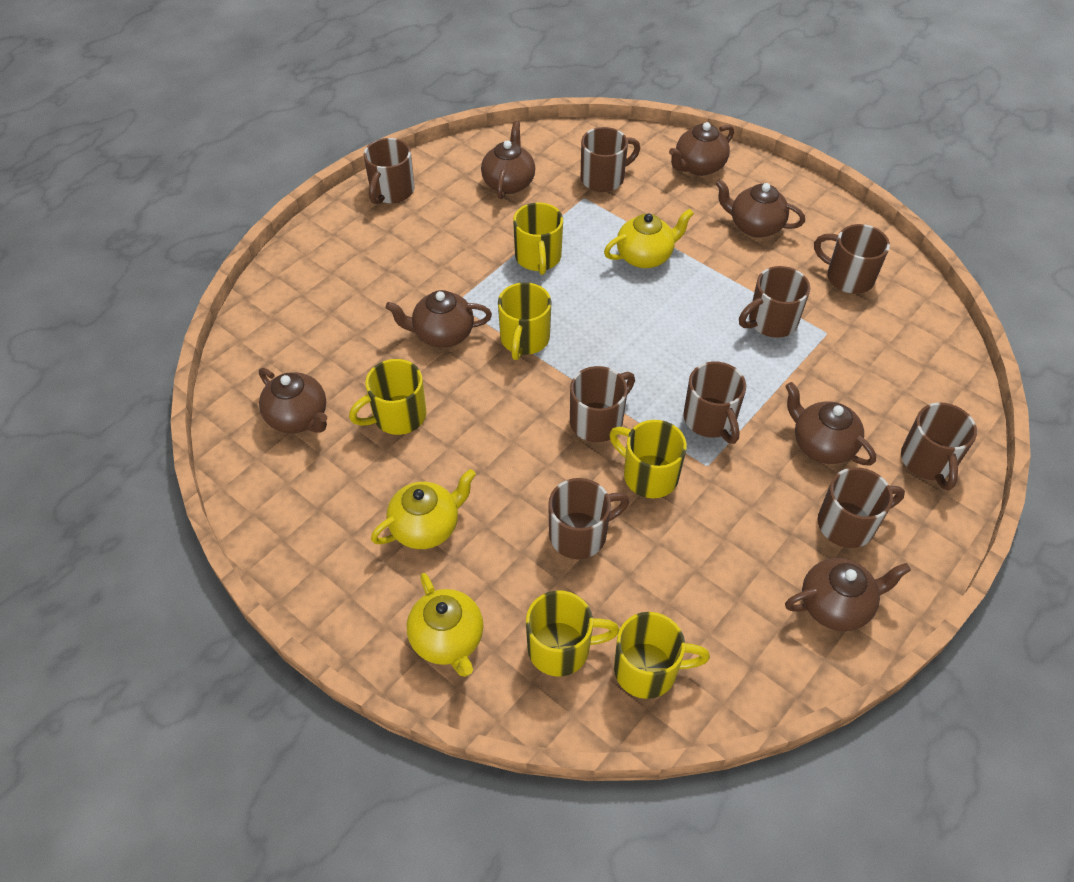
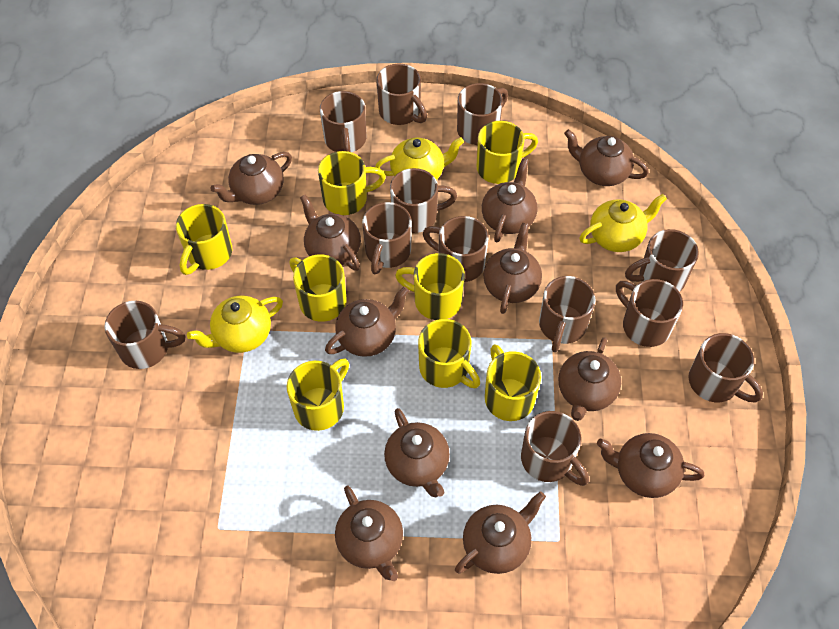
brown mug: 9 -> 12
brown teapot: 7 -> 11
yellow mug: 6 -> 8

